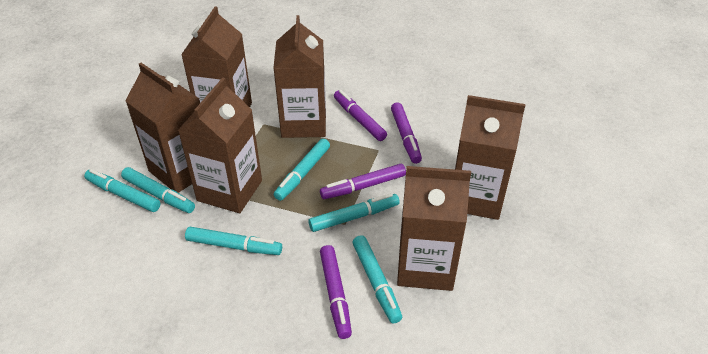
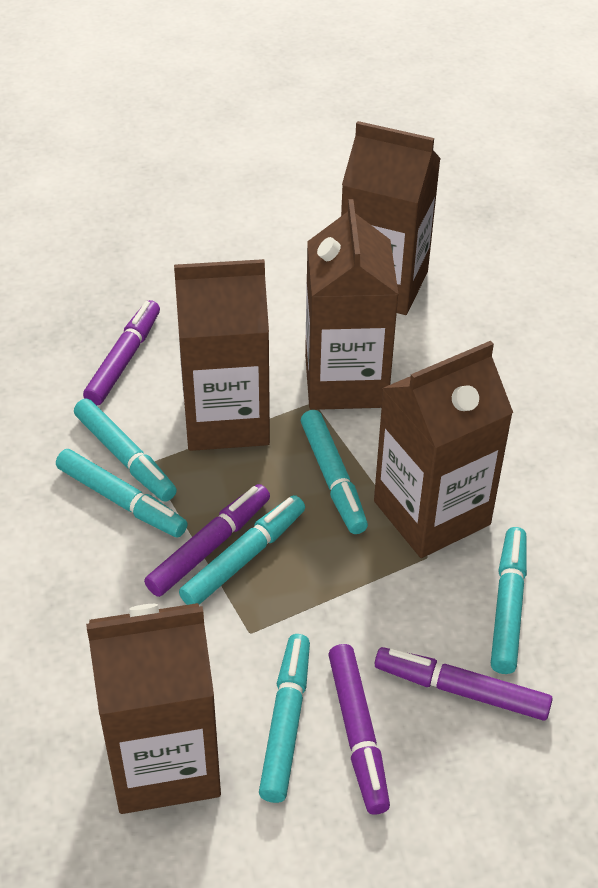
brown carton: 6 -> 5

